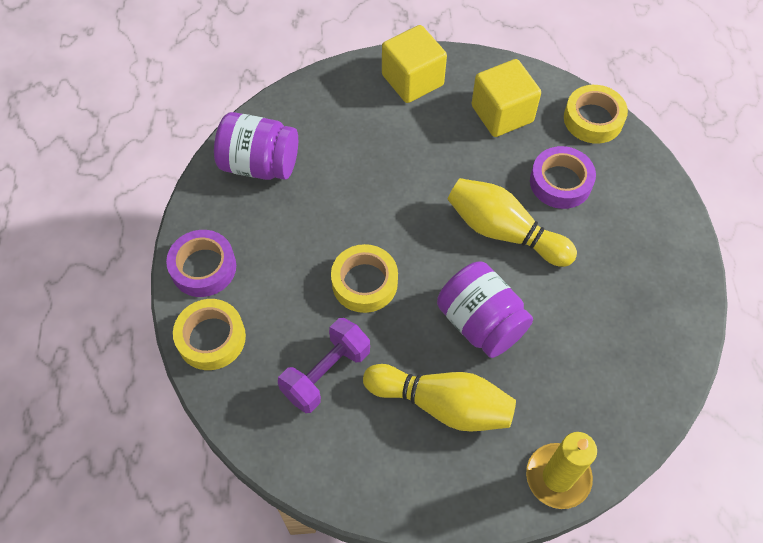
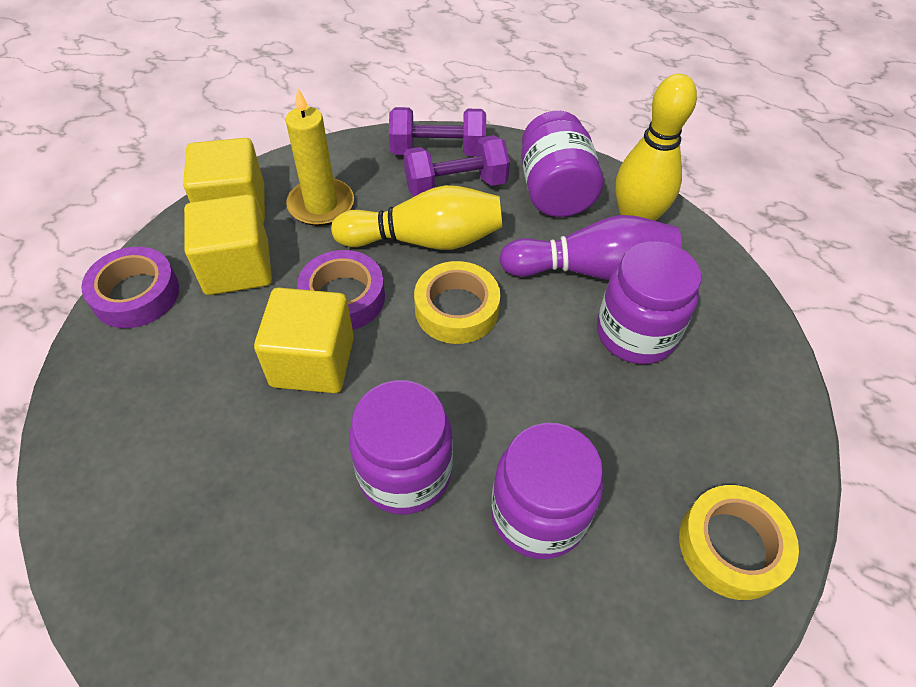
purple bowling pin: 0 -> 1
purple dumbbell: 1 -> 2
purple jar: 2 -> 4
yellow cube: 2 -> 3
yellow tape: 3 -> 2

